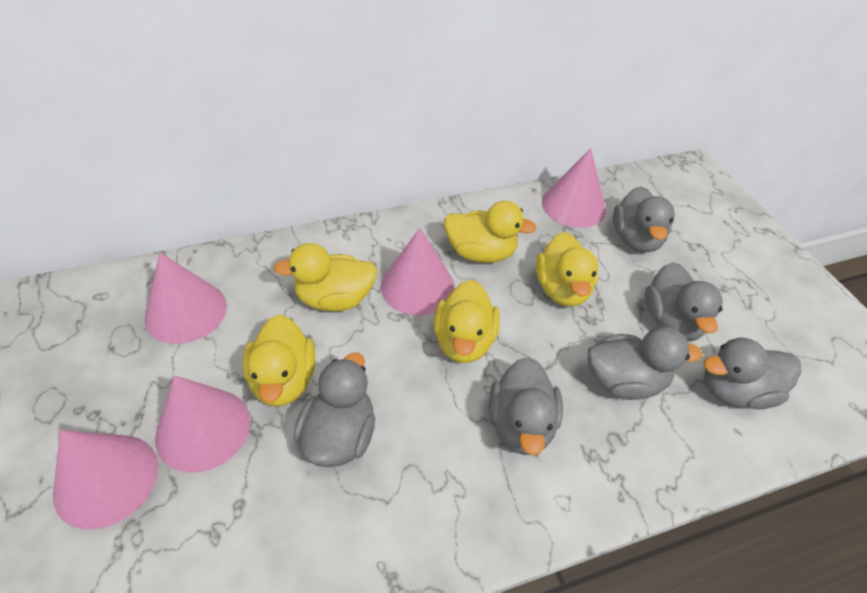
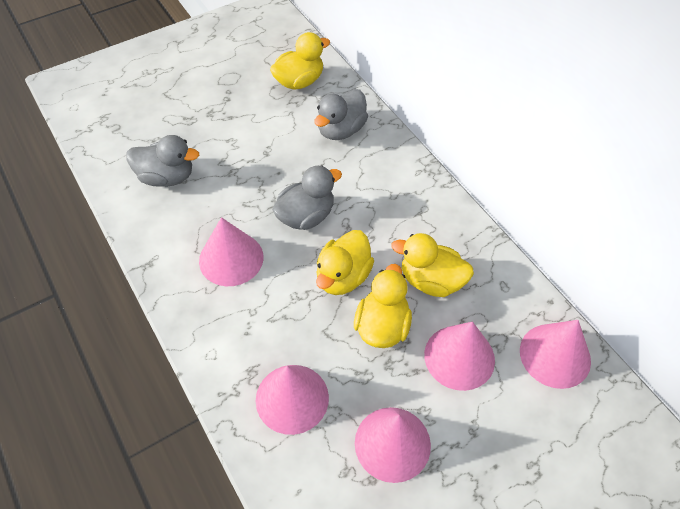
grey duck: 6 -> 3
yellow duck: 5 -> 4

